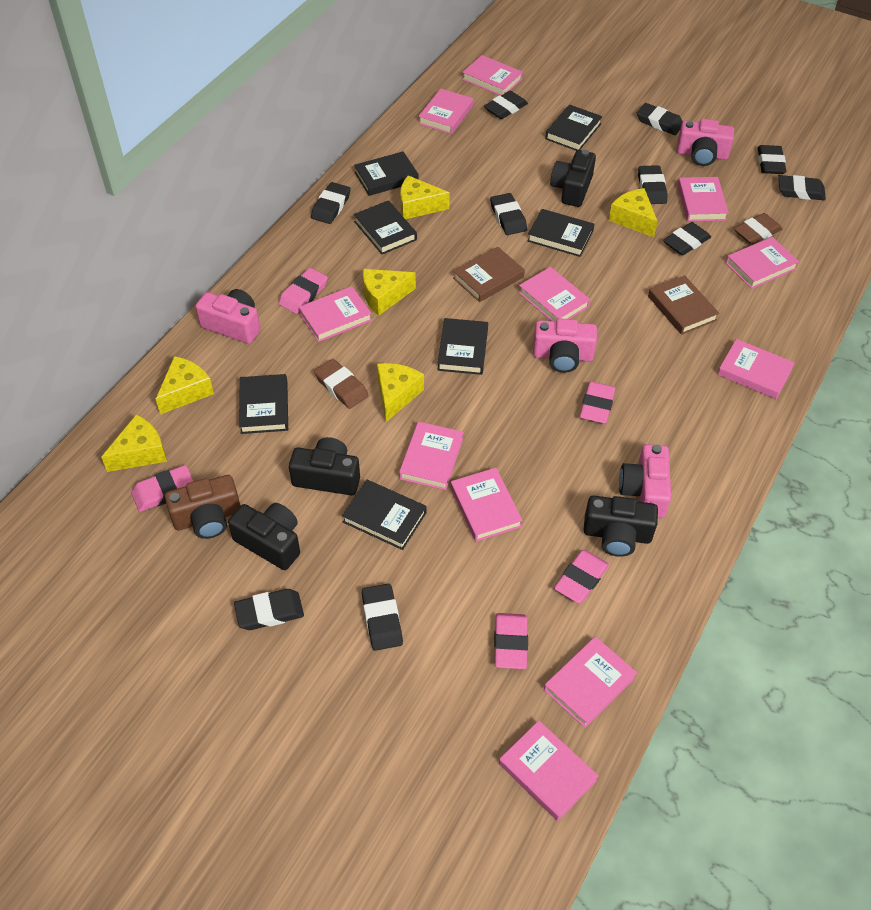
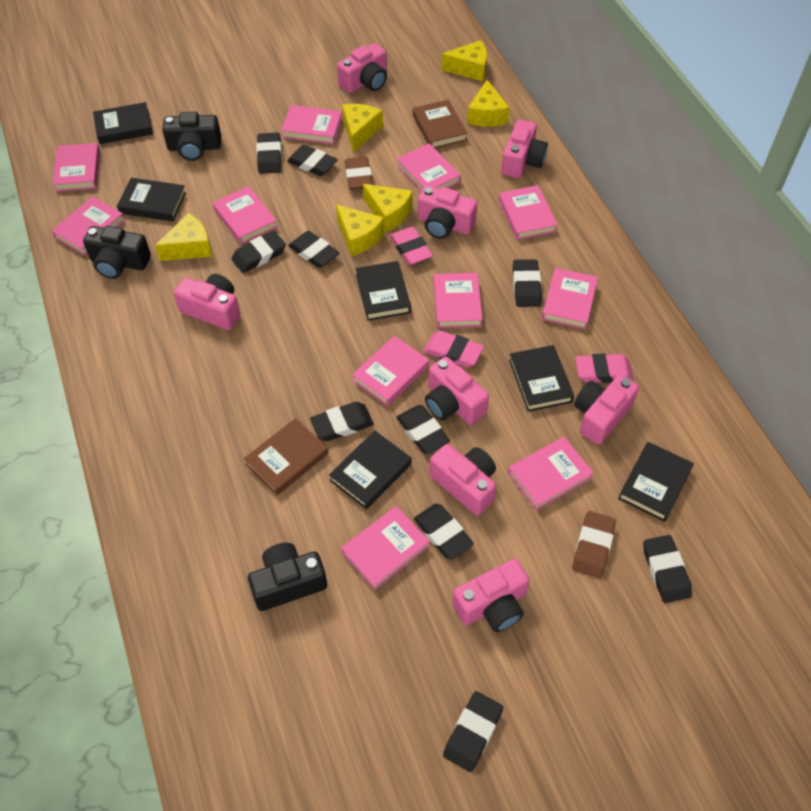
black book: 7 -> 6
black camera: 4 -> 3
brown camera: 1 -> 0
pink camera: 4 -> 8
pink eraser: 5 -> 3

